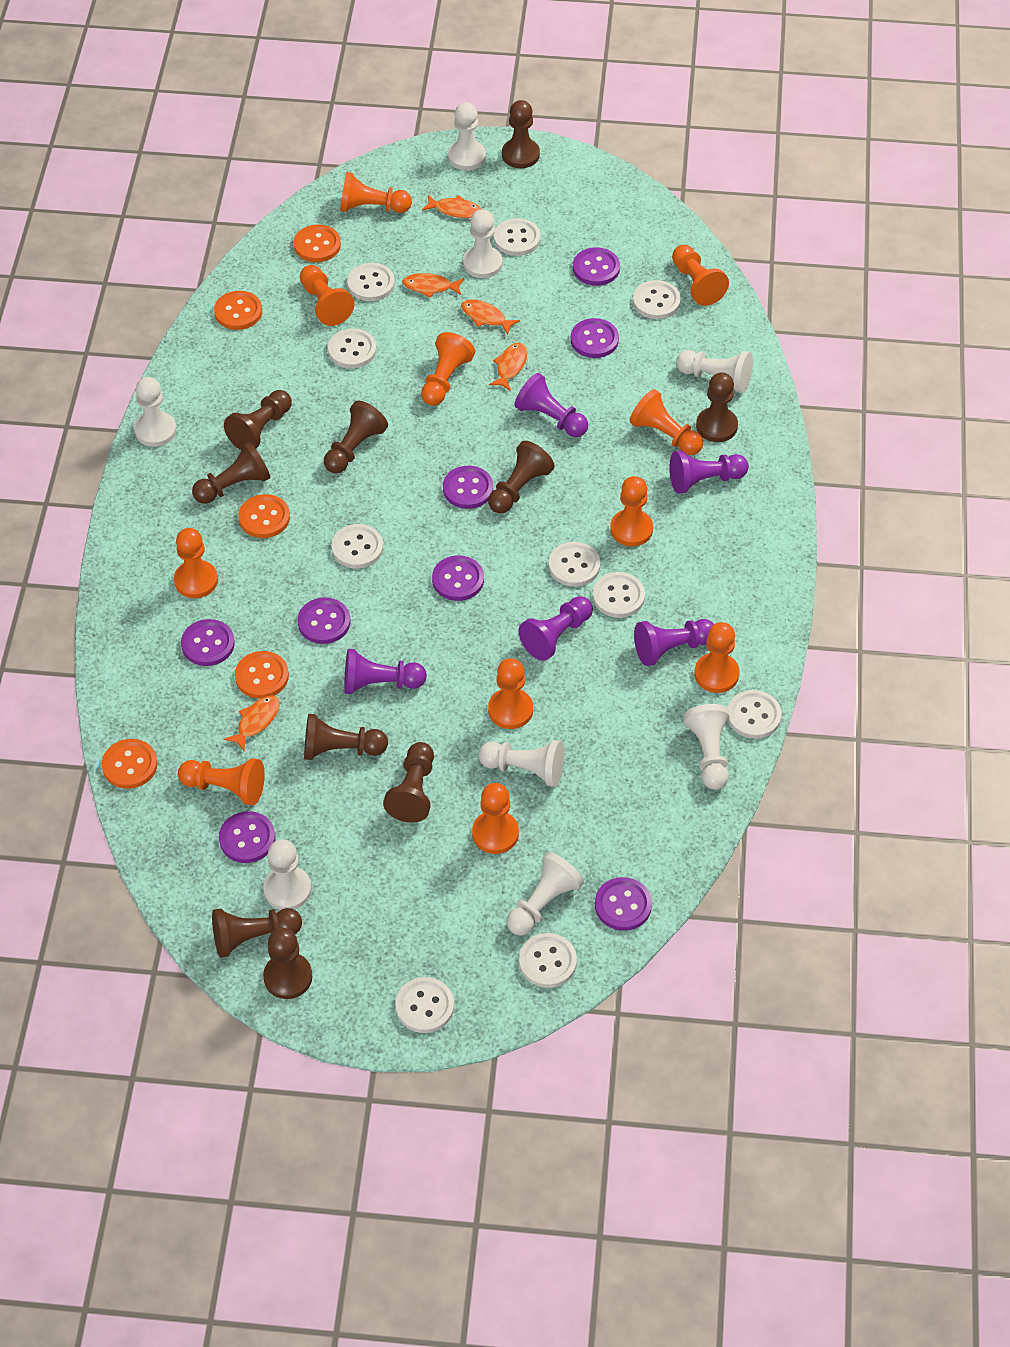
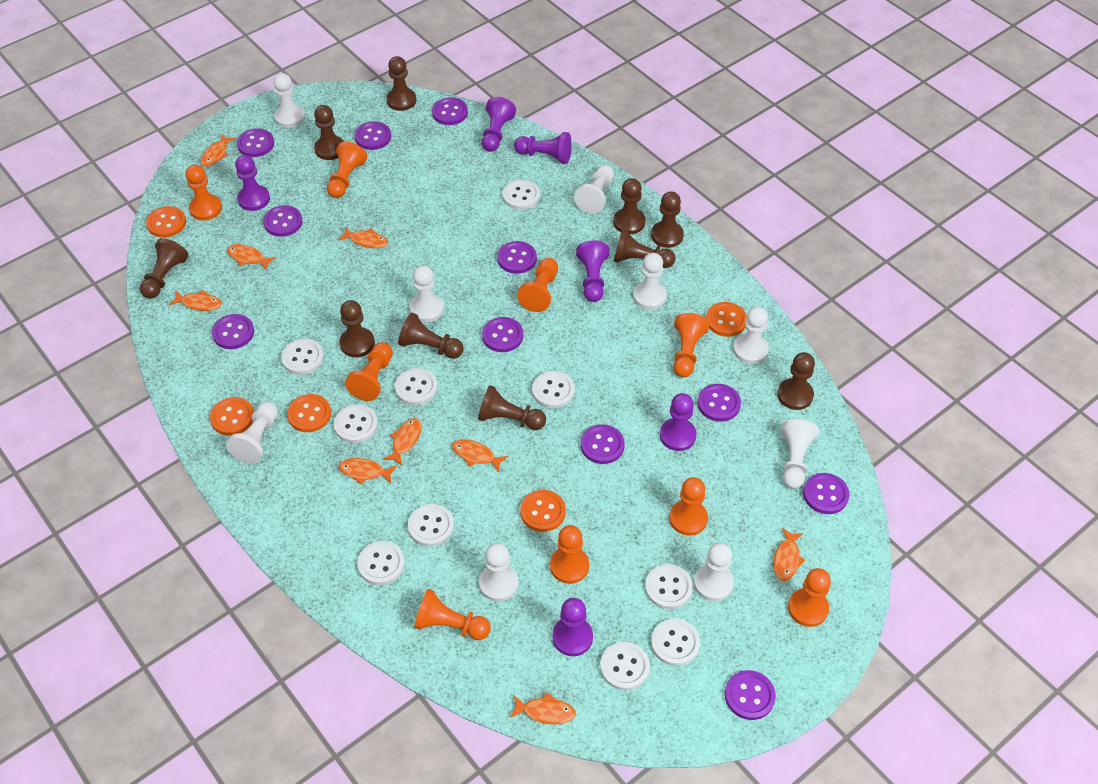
orange fish: 5 -> 9
orange pawn: 11 -> 9
purple button: 8 -> 11
purple pawn: 5 -> 6
white pawn: 8 -> 9

